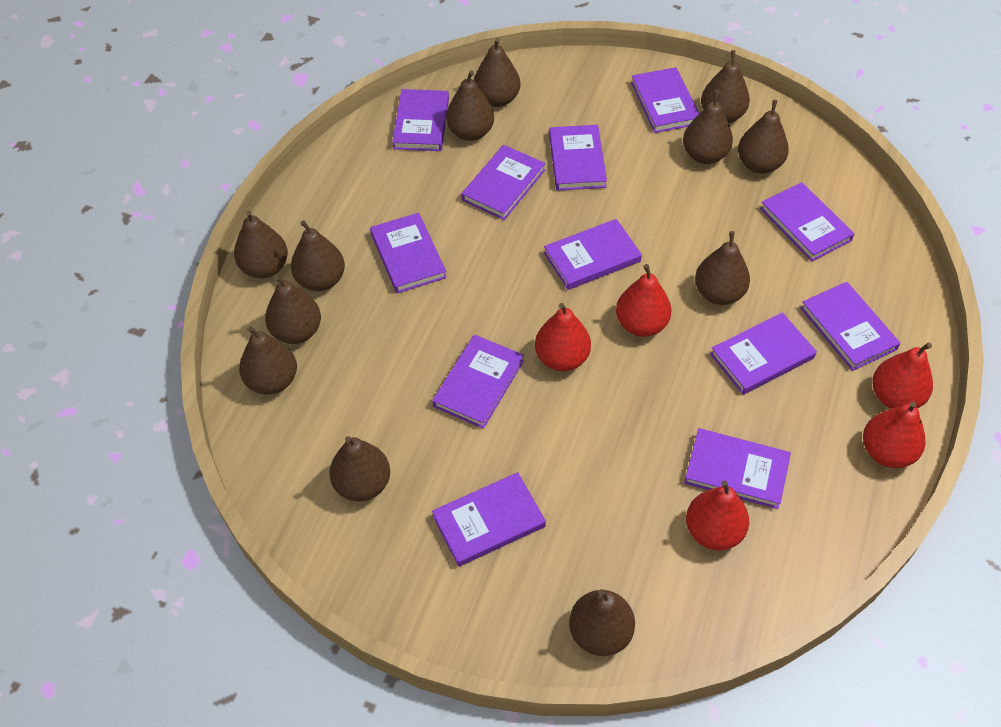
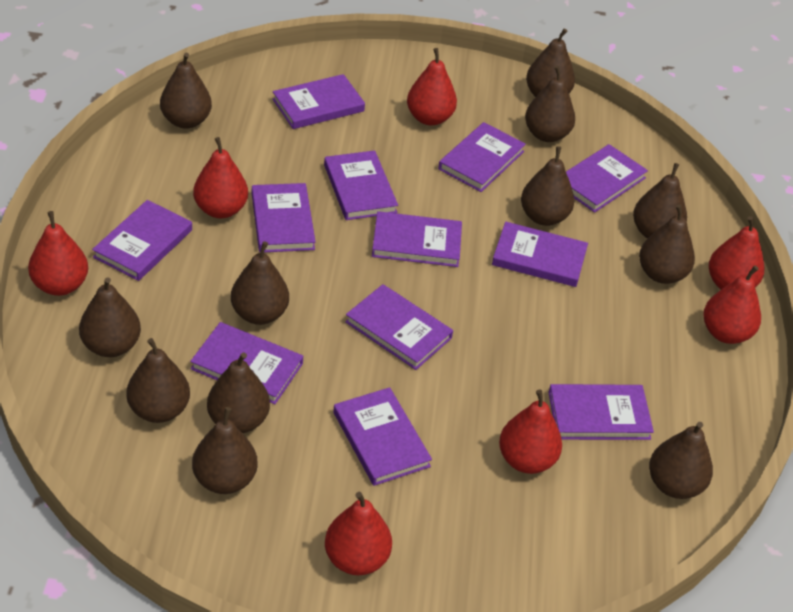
red pear: 5 -> 7

